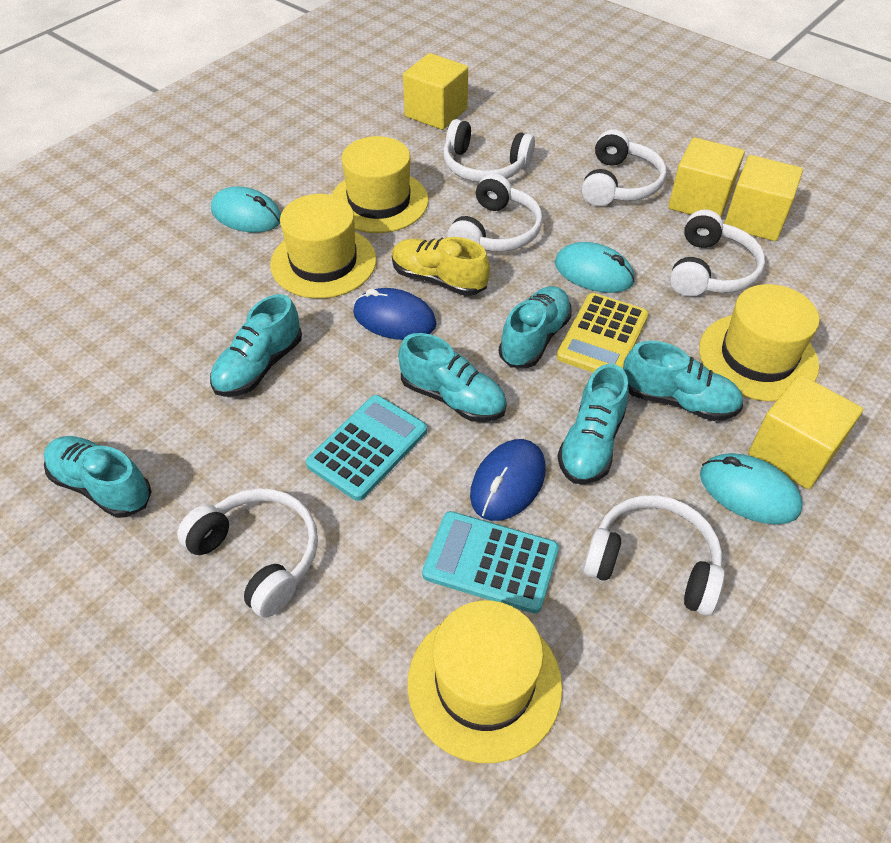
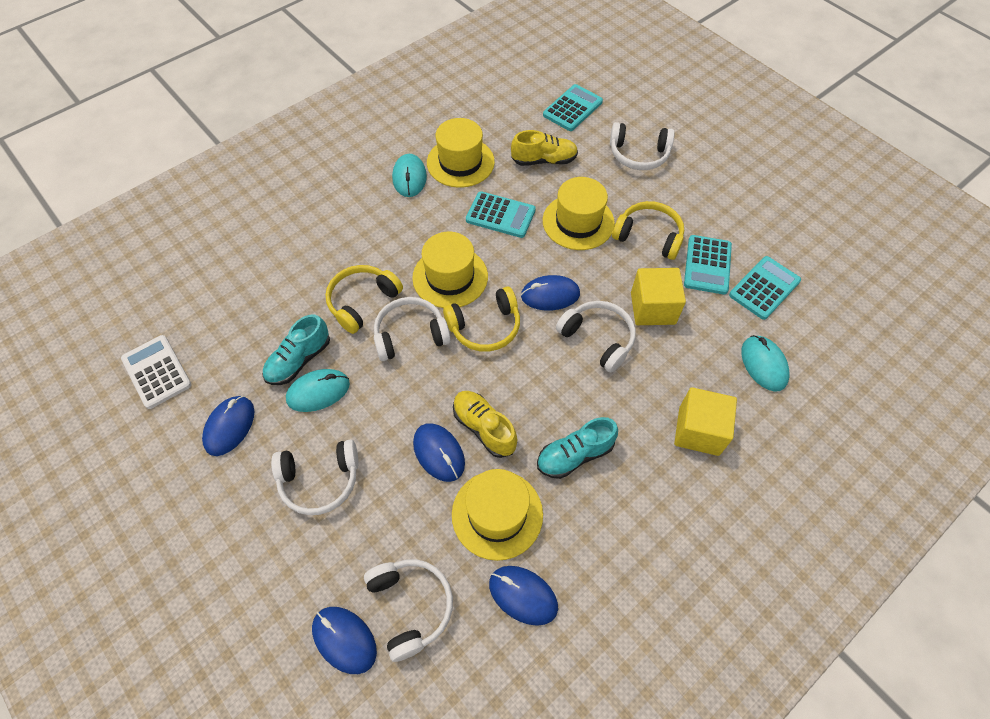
blue mouse: 2 -> 5
turquoise calculator: 2 -> 4
turquoise shoe: 6 -> 2
white calculator: 0 -> 1
white headphones: 6 -> 5
yellow calculator: 1 -> 0
yellow cube: 4 -> 2
yellow headphones: 0 -> 3
yellow shoe: 1 -> 2

